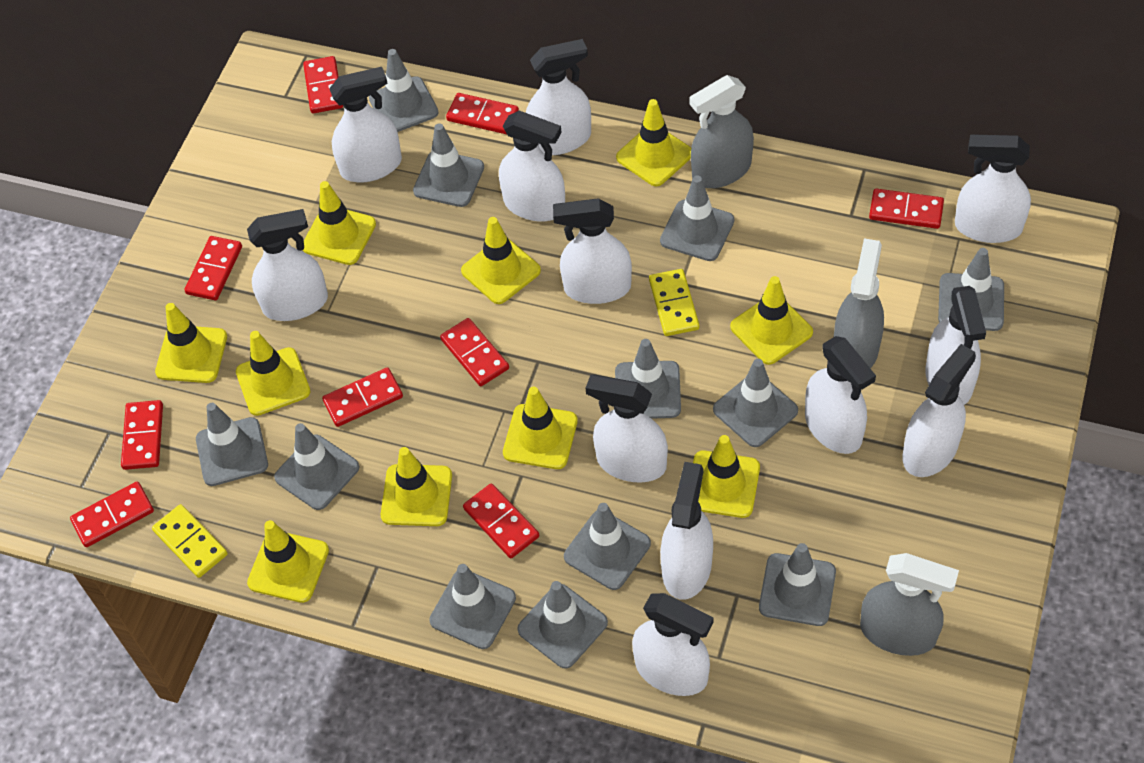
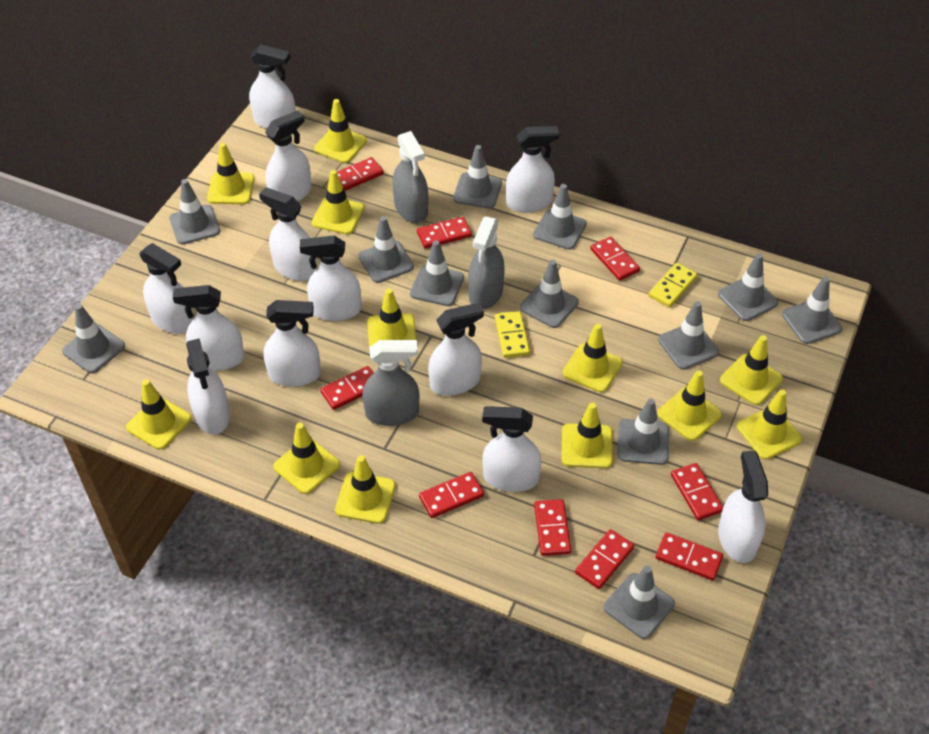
yellow traffic cone: 10 -> 12

